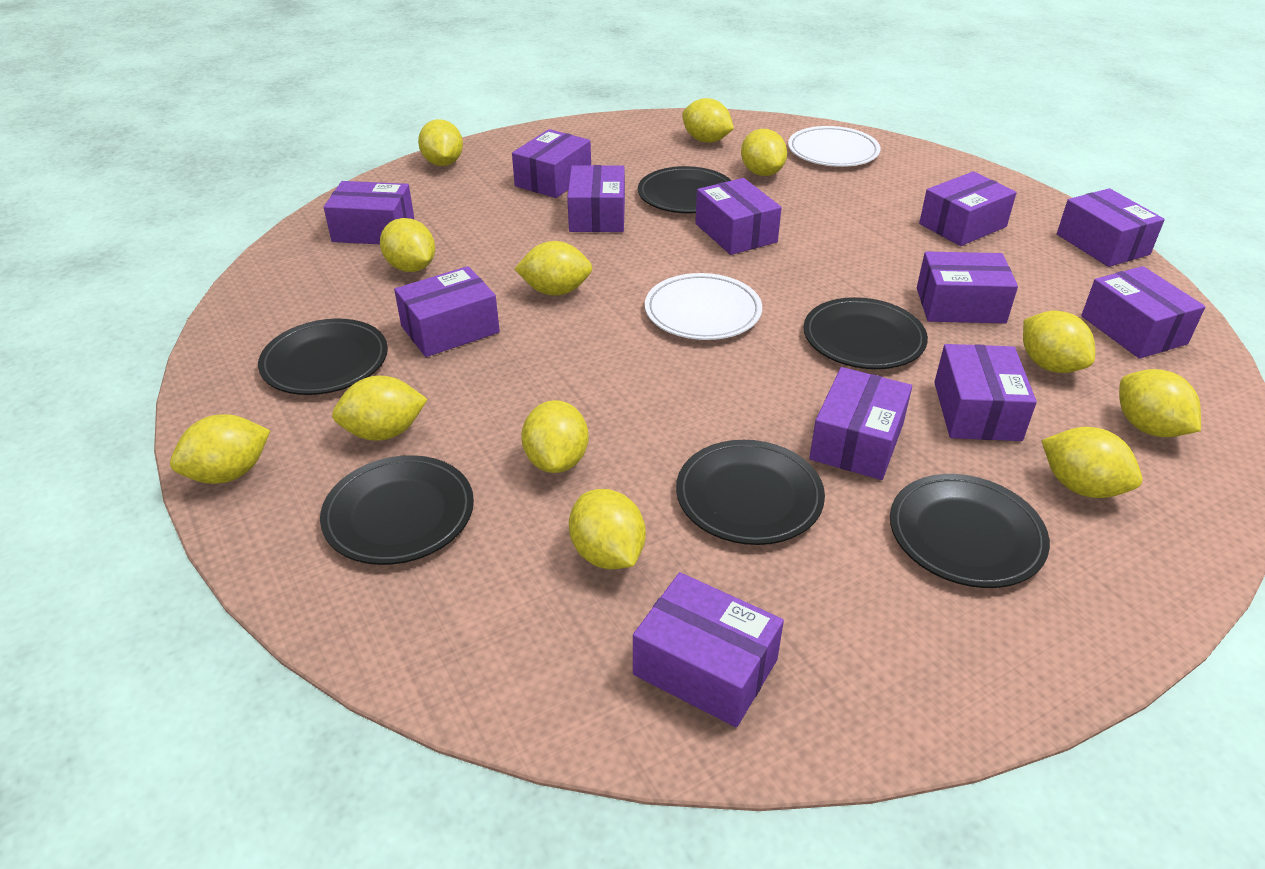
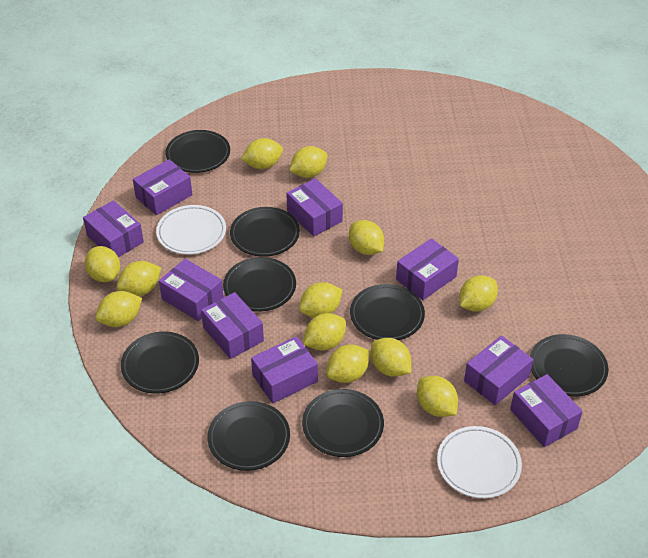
black plate: 6 -> 8
purple box: 12 -> 9

